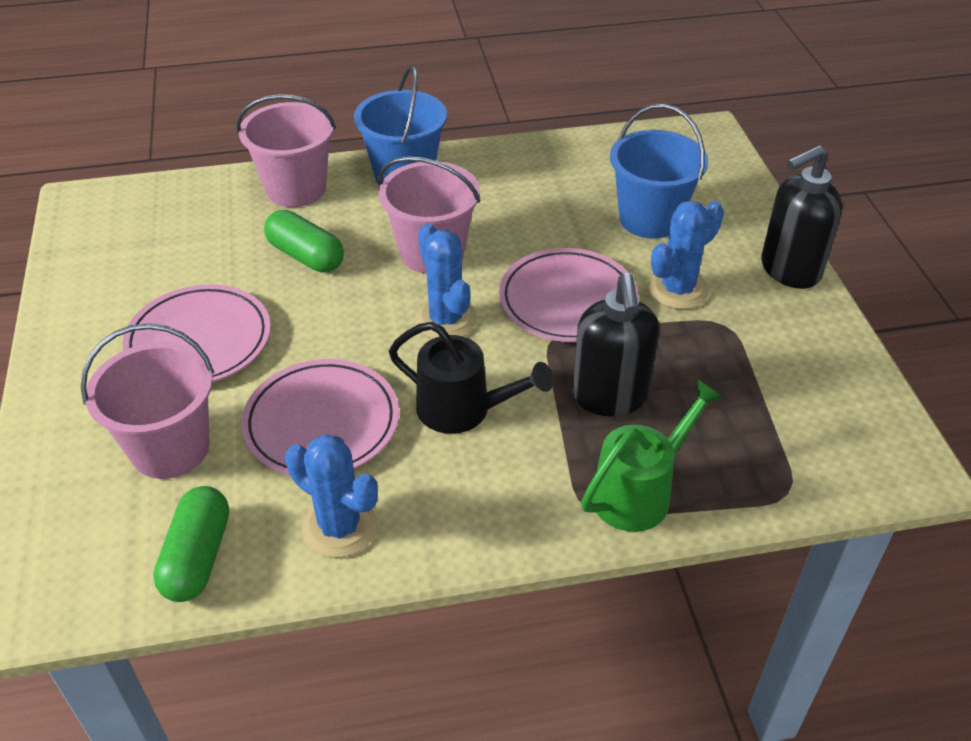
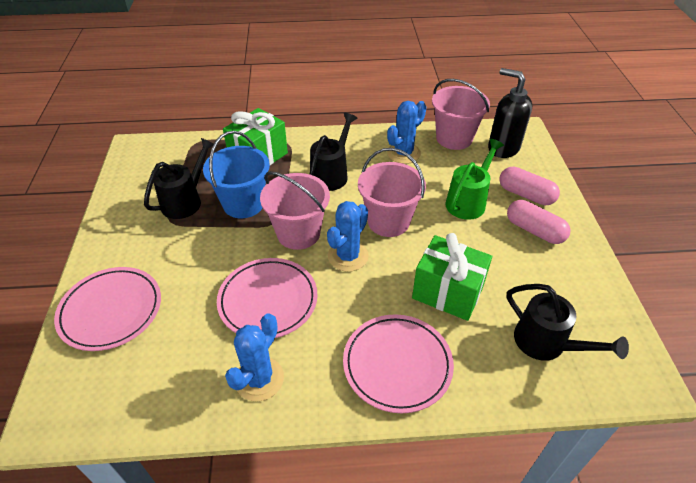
black soap dispenser: 2 -> 1
black watering can: 1 -> 3
blue bucket: 2 -> 1
green capsule: 2 -> 0
green gift: 0 -> 2
pink capsule: 0 -> 2

